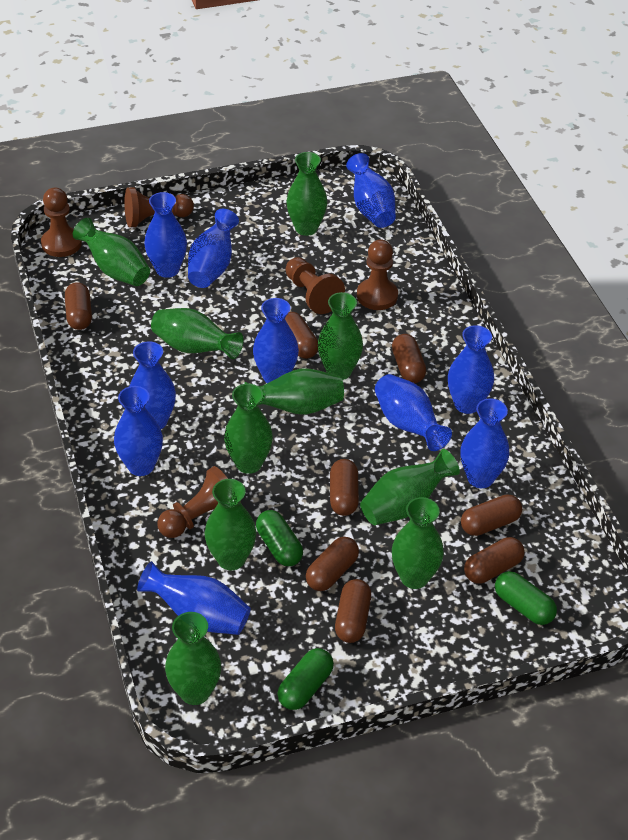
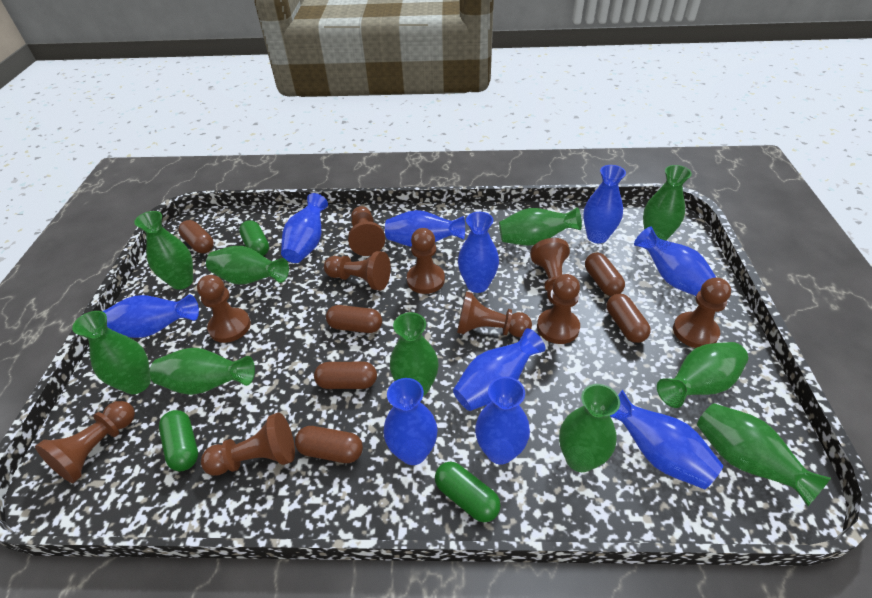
brown capsule: 8 -> 6
brown pawn: 5 -> 10

